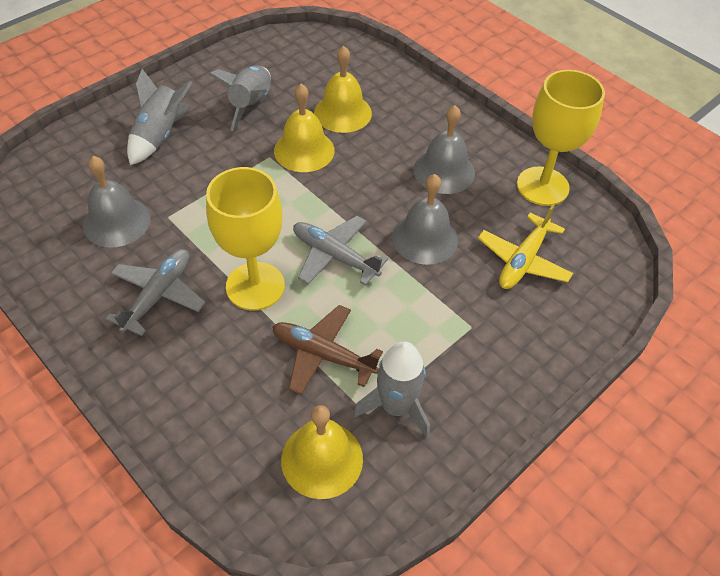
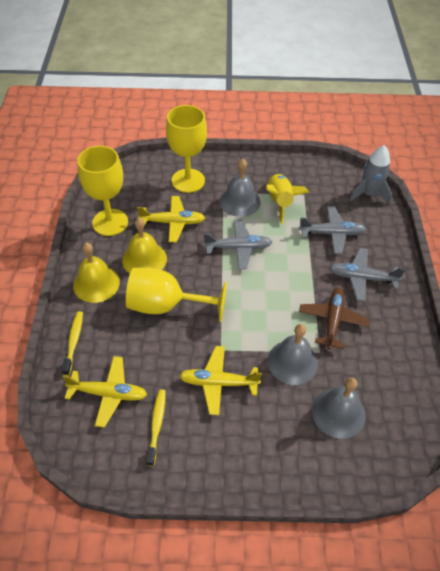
grey plane: 2 -> 3
grey rocket: 3 -> 1
yellow bell: 3 -> 2
yellow goblet: 2 -> 3
yellow plane: 1 -> 3
yellow rocket: 0 -> 1
yellow toothbrush: 0 -> 2

